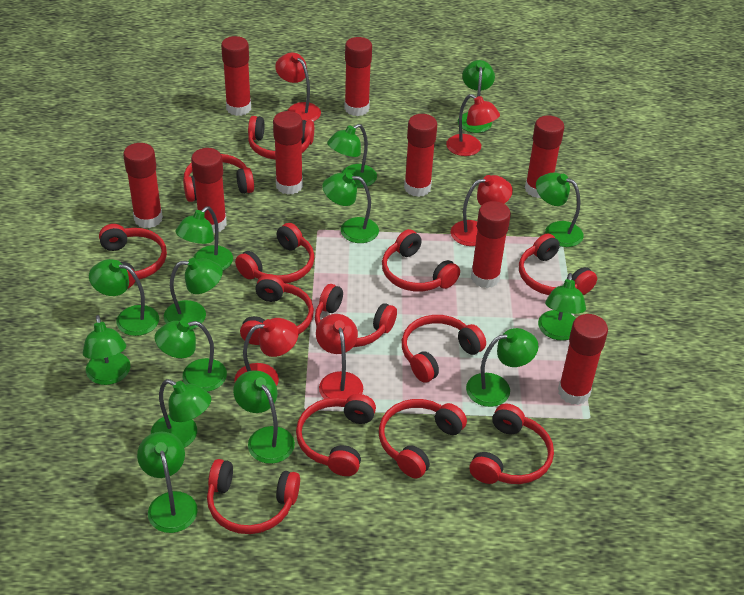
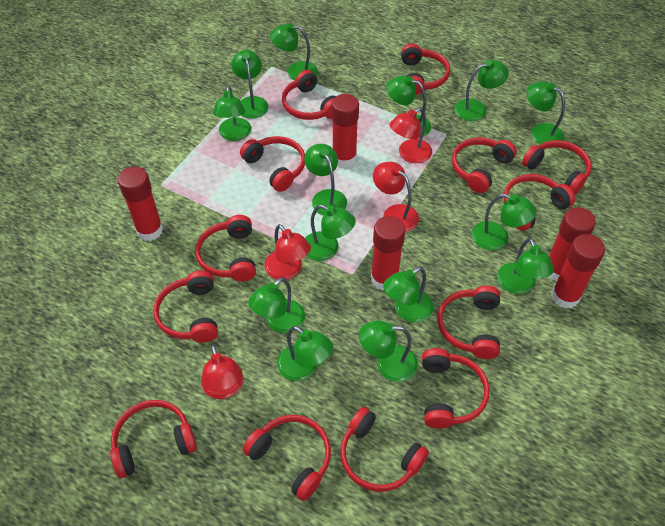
red glue stick: 9 -> 5
red lamp: 5 -> 4

